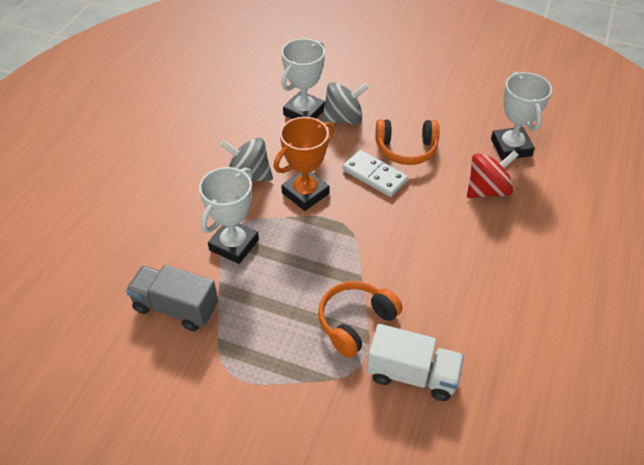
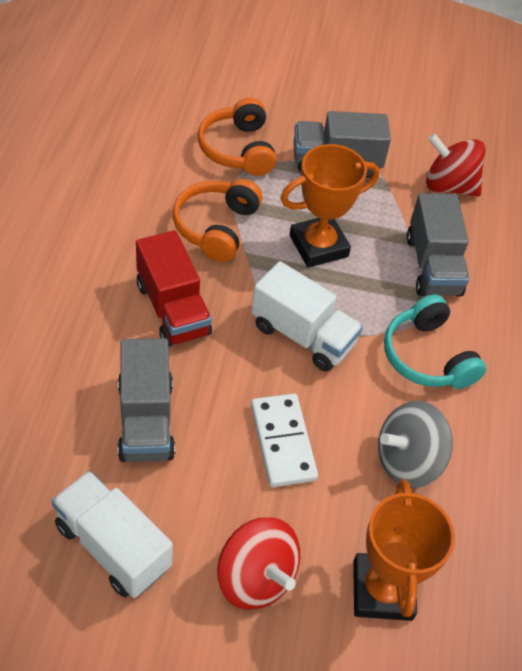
grey spinning top: 2 -> 1
grey truck: 1 -> 3
orange trophy: 1 -> 2
red spinning top: 1 -> 2
red truck: 0 -> 1
turquoise headphones: 0 -> 1
white trophy: 3 -> 0
white truck: 1 -> 2

